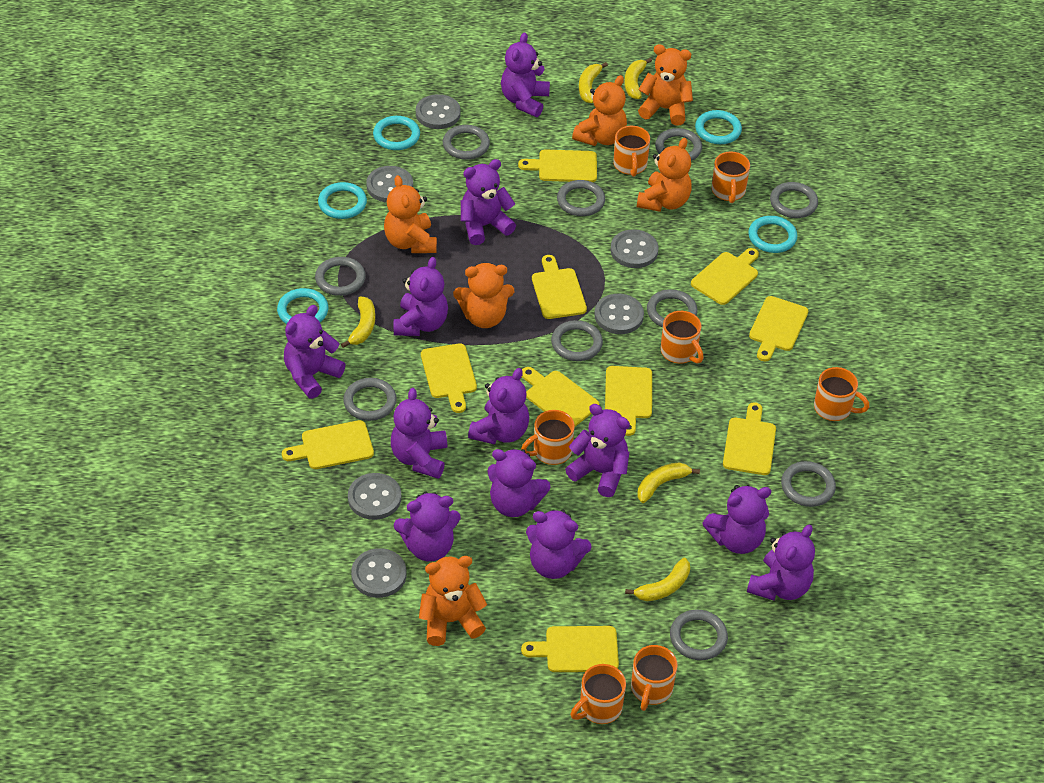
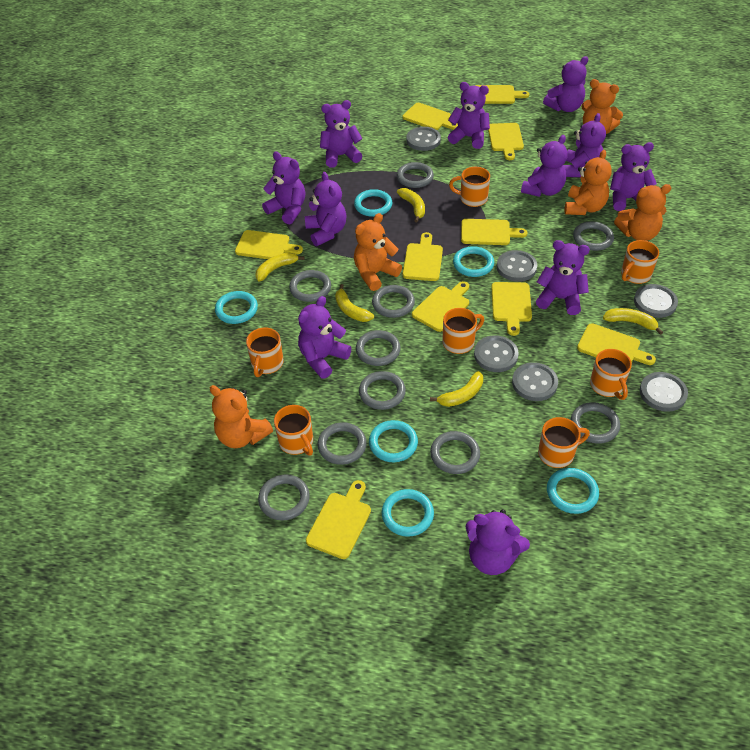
orange teddy bear: 6 -> 5
purple teddy bear: 12 -> 11
turquoise ring: 5 -> 6

